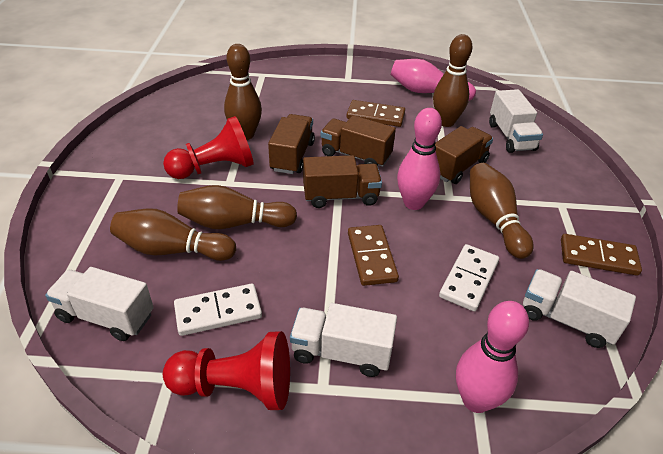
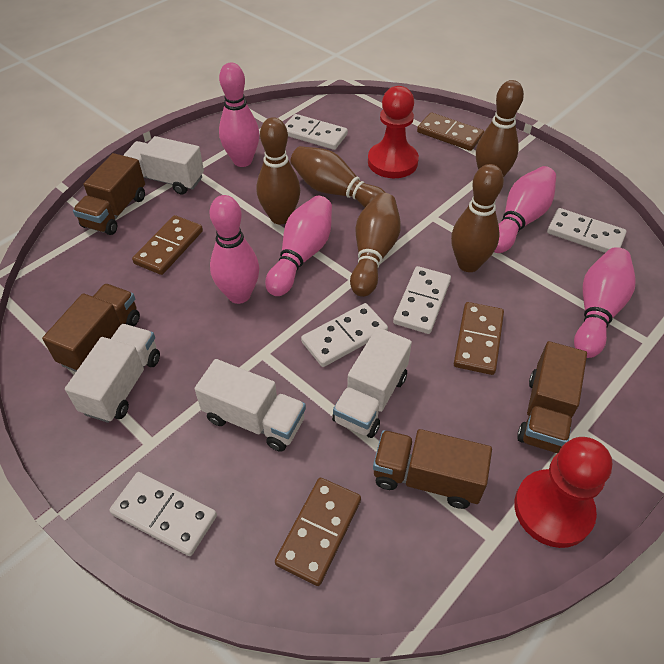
brown domino: 3 -> 4
pink bowling pin: 3 -> 5
white domino: 2 -> 5

